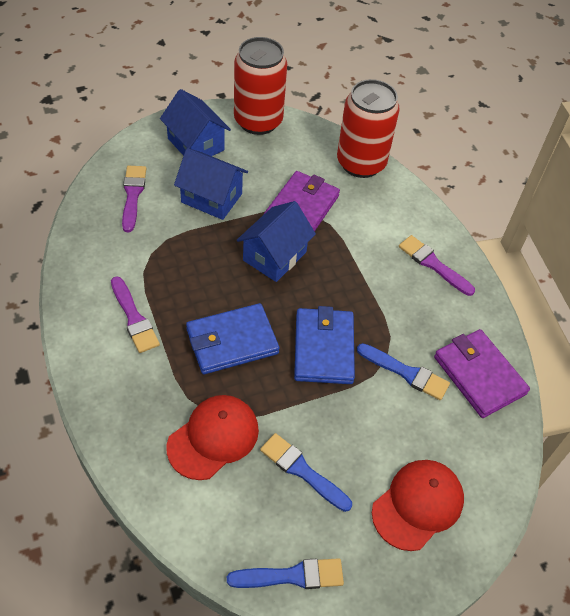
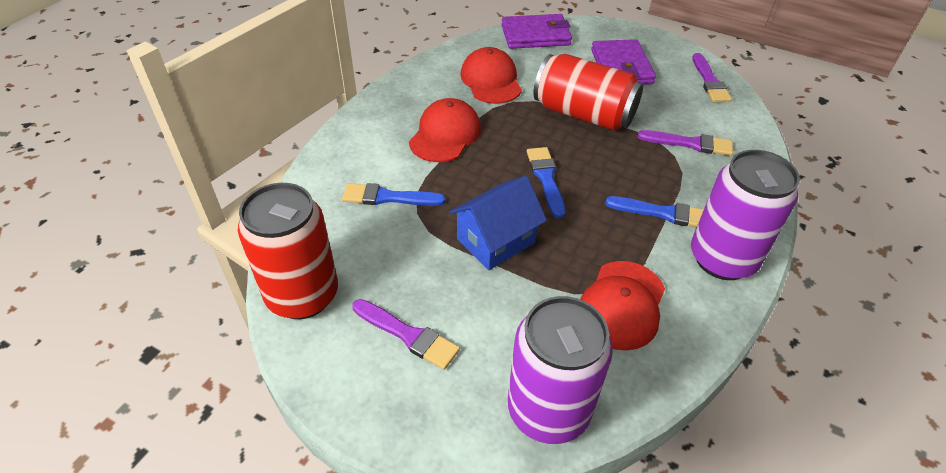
blue house: 3 -> 1
blue wallet: 2 -> 0
purple can: 0 -> 2
red cap: 2 -> 3

